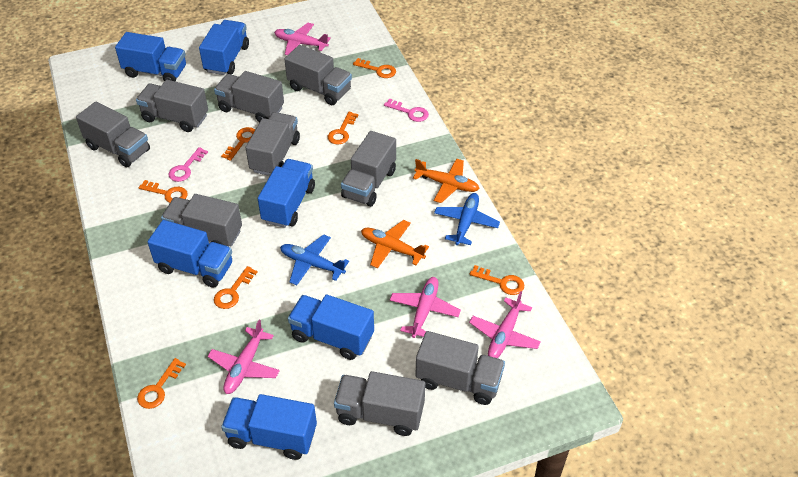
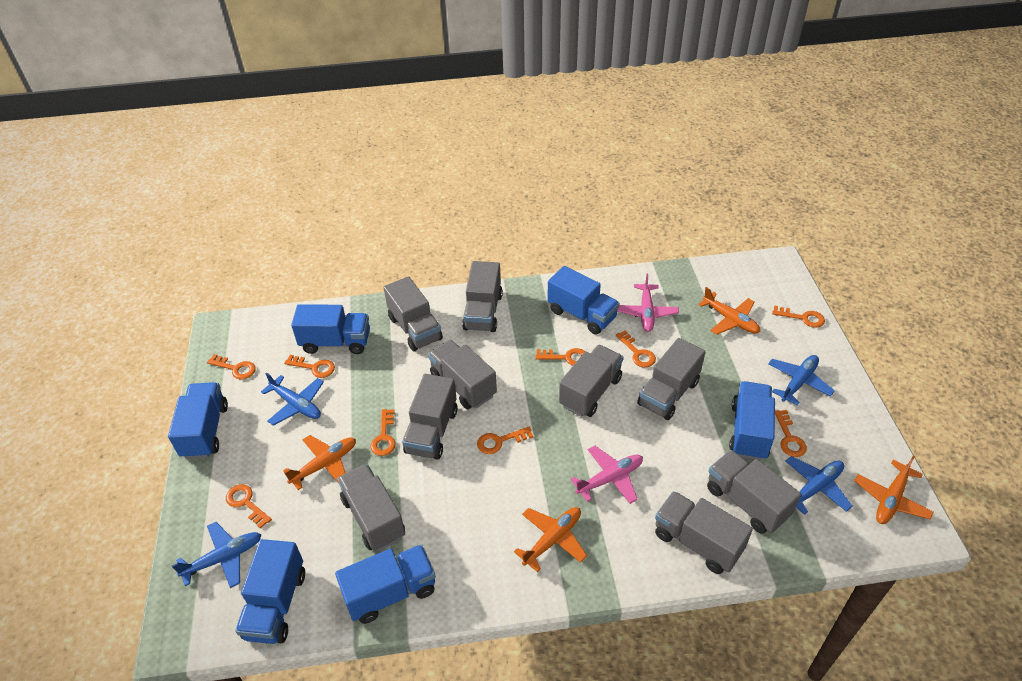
blue plane: 2 -> 4
orange key: 7 -> 9
orange plane: 2 -> 4
pink key: 2 -> 0
pink plane: 4 -> 2

